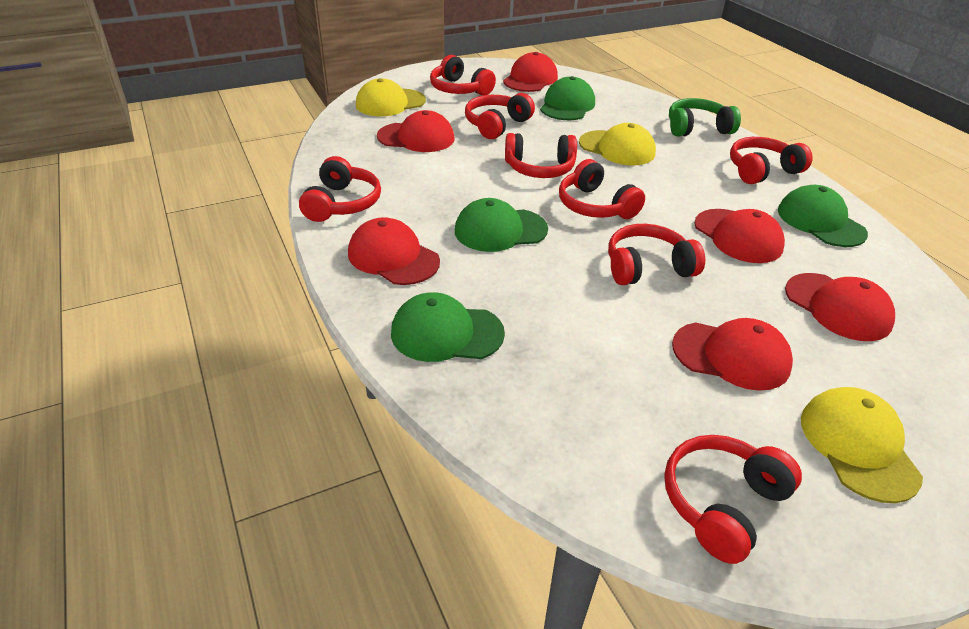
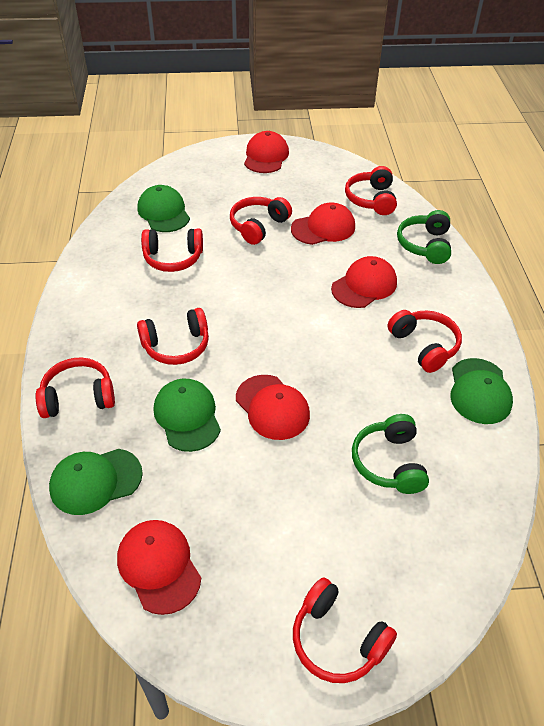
green headphones: 1 -> 2
red cap: 6 -> 5
red headphones: 8 -> 7
yellow cap: 3 -> 0

